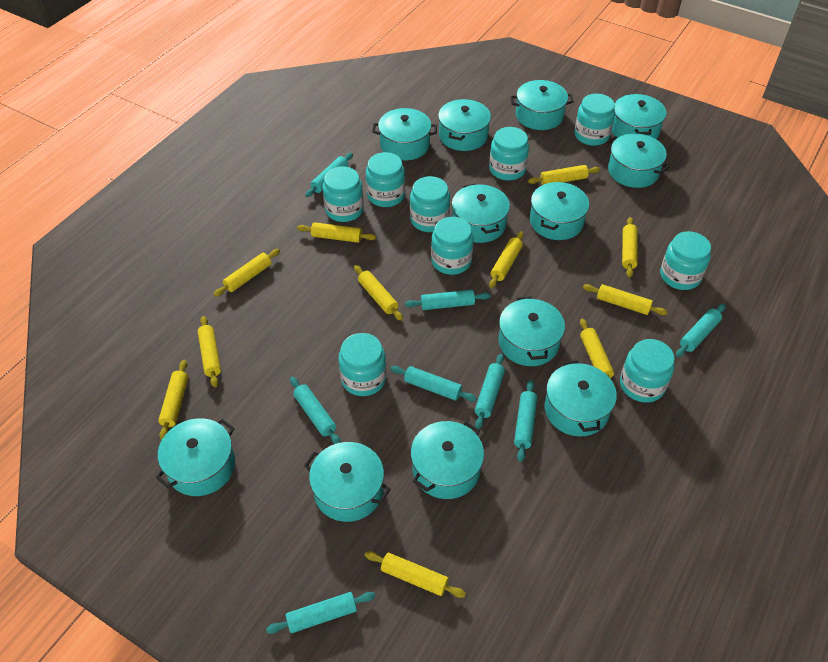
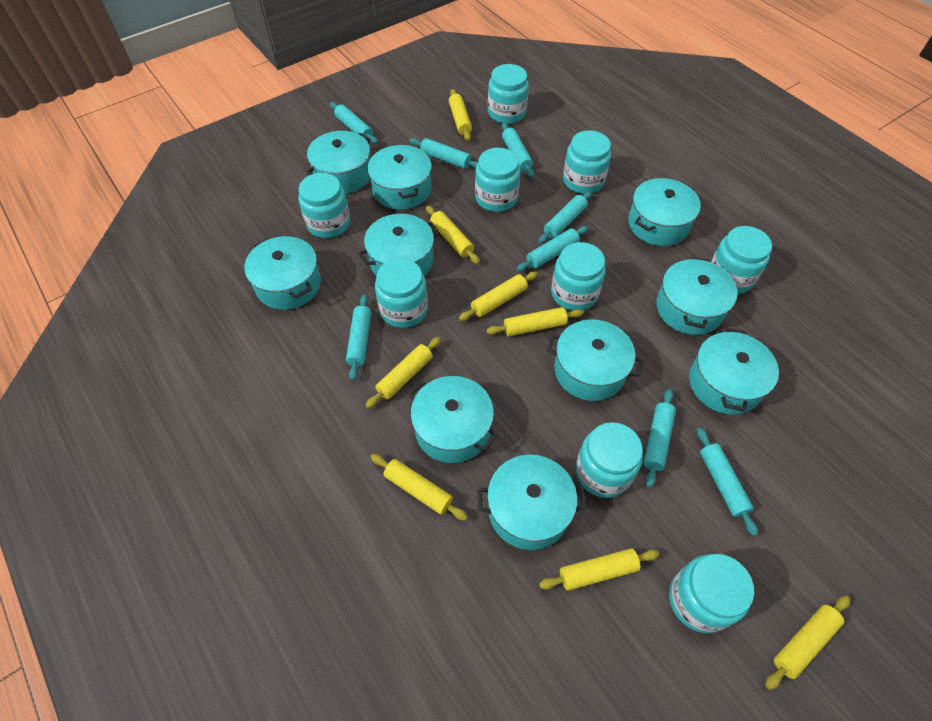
turquoise pot: 12 -> 10
yellow rolling pin: 11 -> 8

